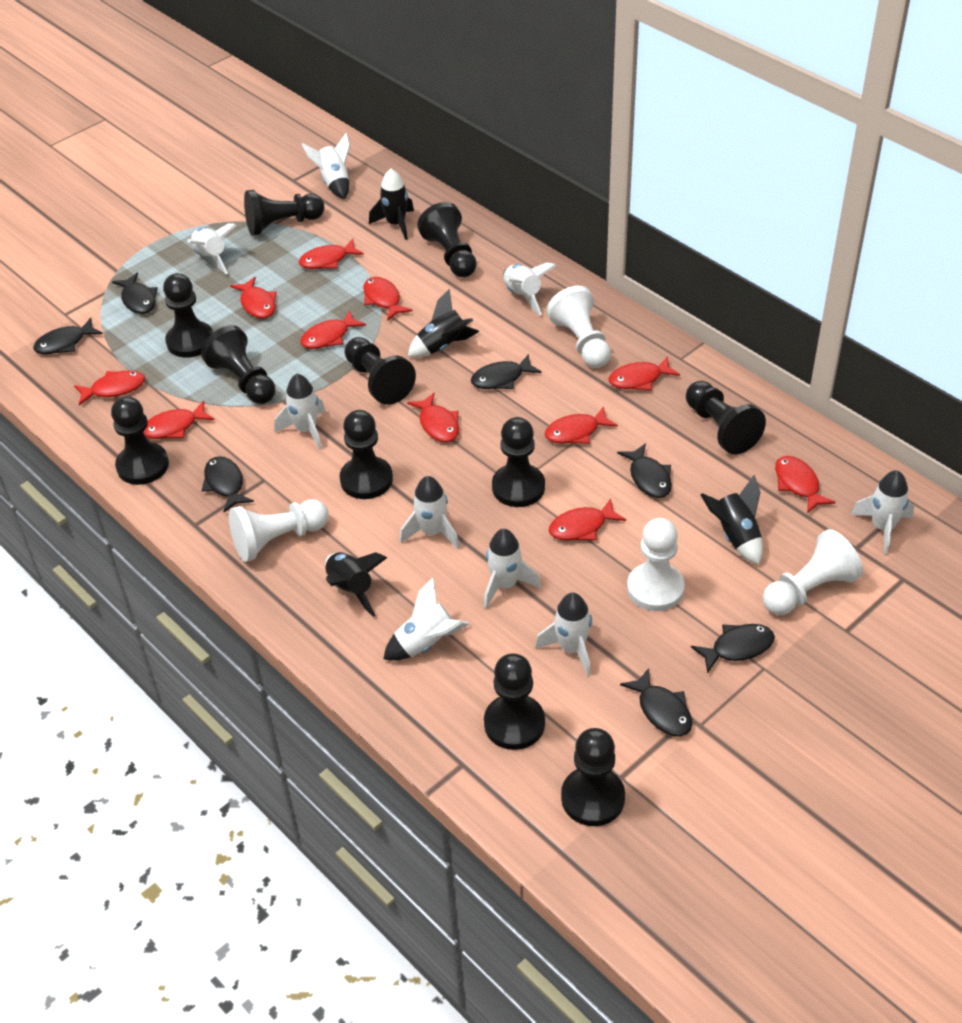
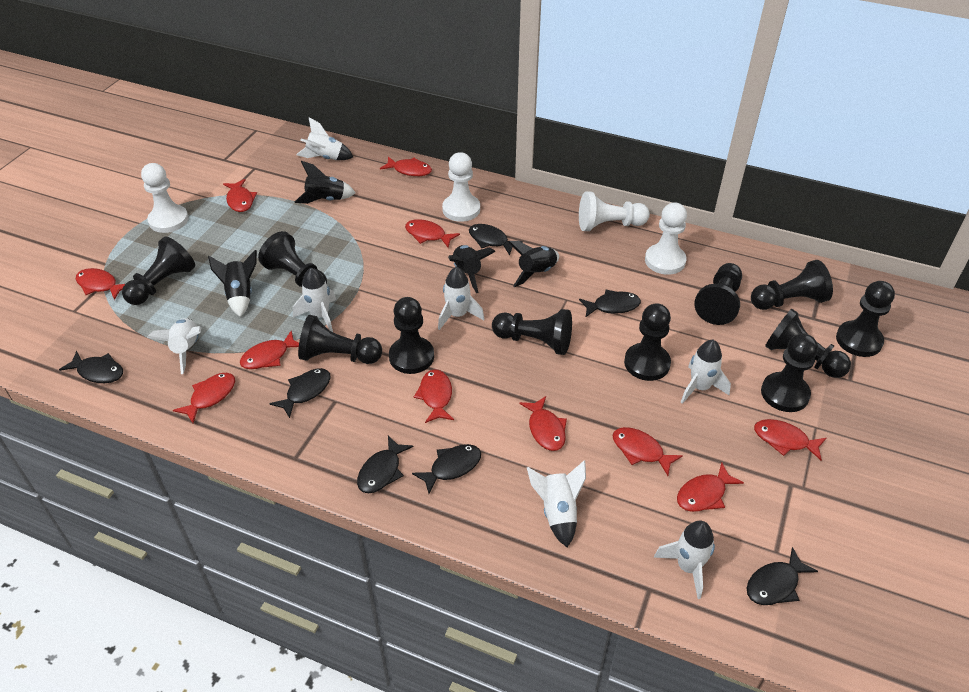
white rocket: 9 -> 7

